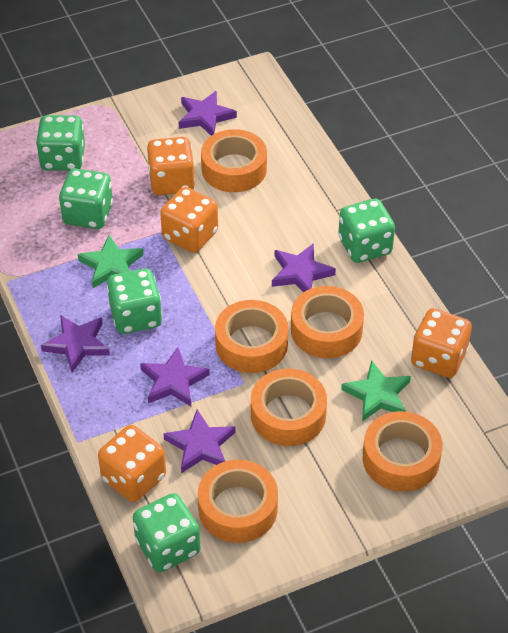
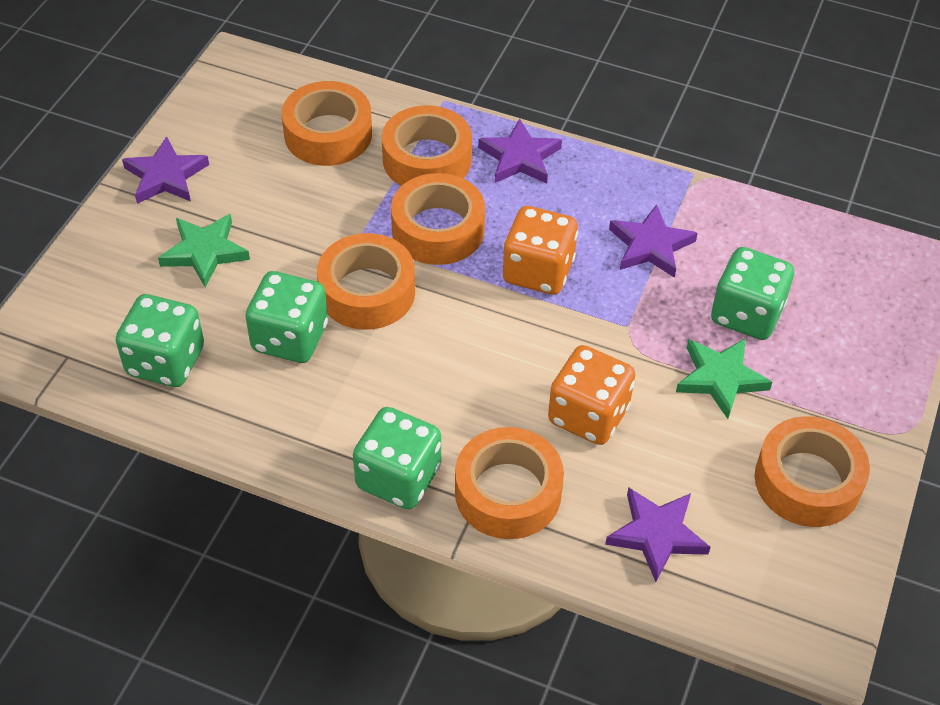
green dice: 5 -> 4
orange dice: 4 -> 2
purple star: 5 -> 4

